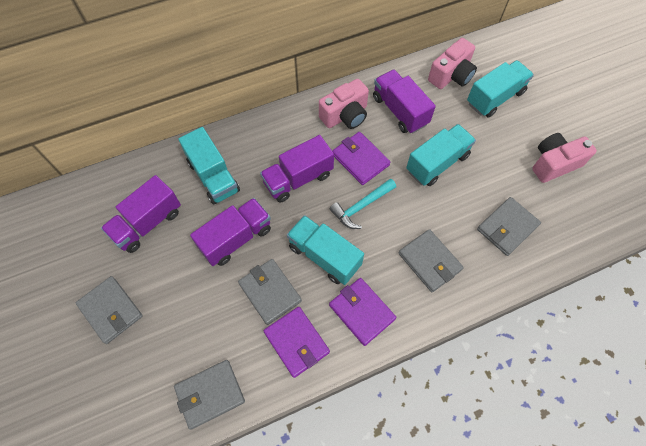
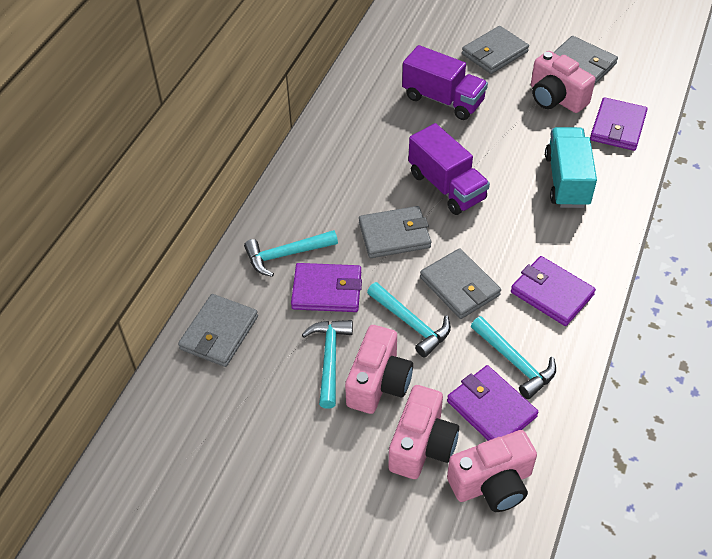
pink camera: 3 -> 4
purple truck: 4 -> 2
purple wallet: 3 -> 4
turquoise hammer: 1 -> 4
turquoise truck: 4 -> 1

